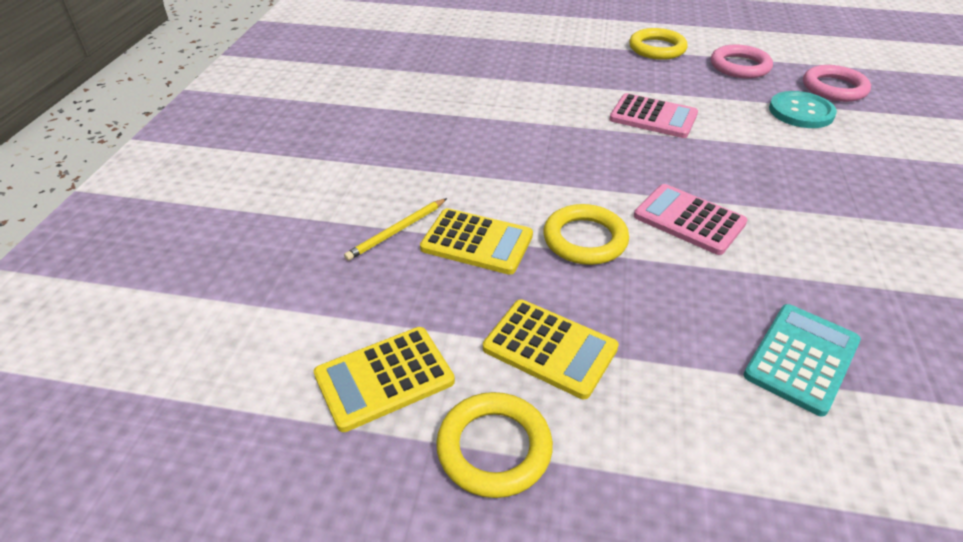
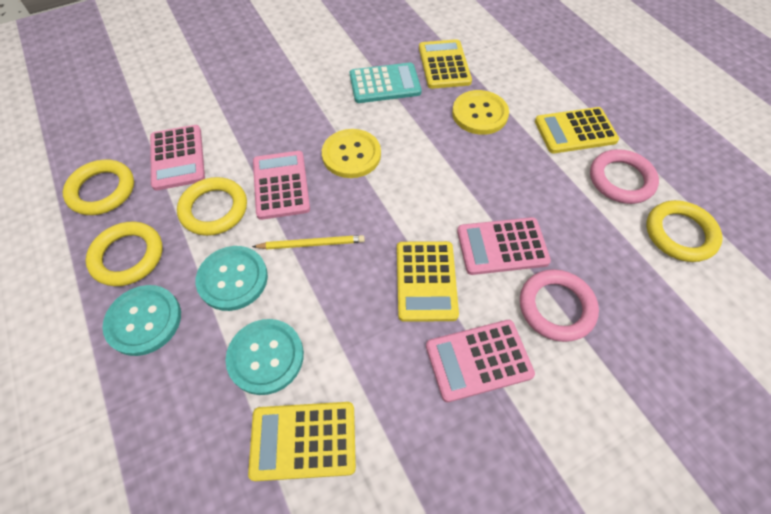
pink calculator: 2 -> 4
turquoise button: 1 -> 3
yellow button: 0 -> 2
yellow calculator: 3 -> 4
yellow ring: 3 -> 4

